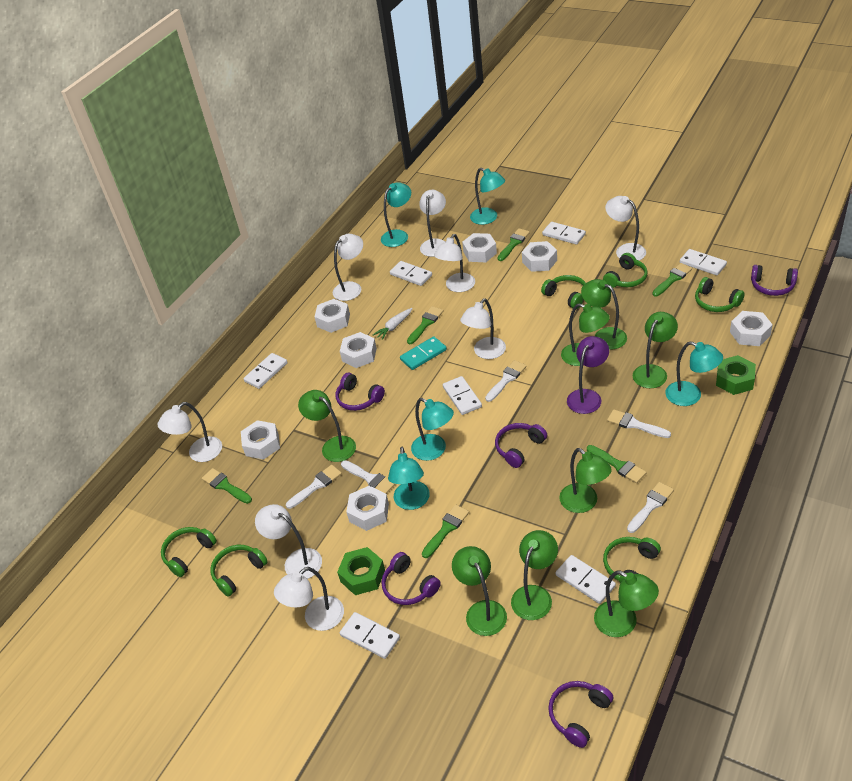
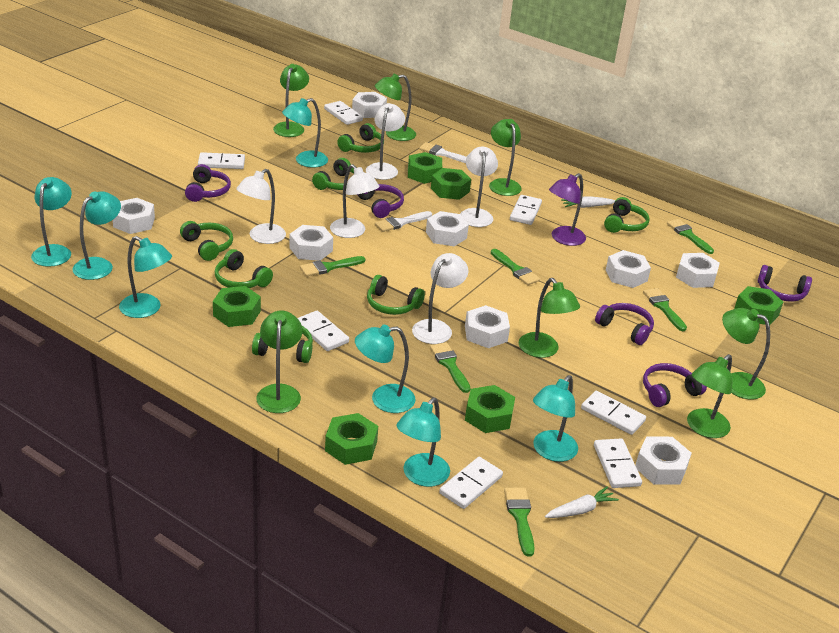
green headphones: 6 -> 7
green lamp: 8 -> 7
green nut: 2 -> 6
turquoise domino: 1 -> 0
turquoise lamp: 5 -> 7
white brush: 5 -> 2
white carrot: 1 -> 2
white lamp: 8 -> 5
white nut: 7 -> 8

